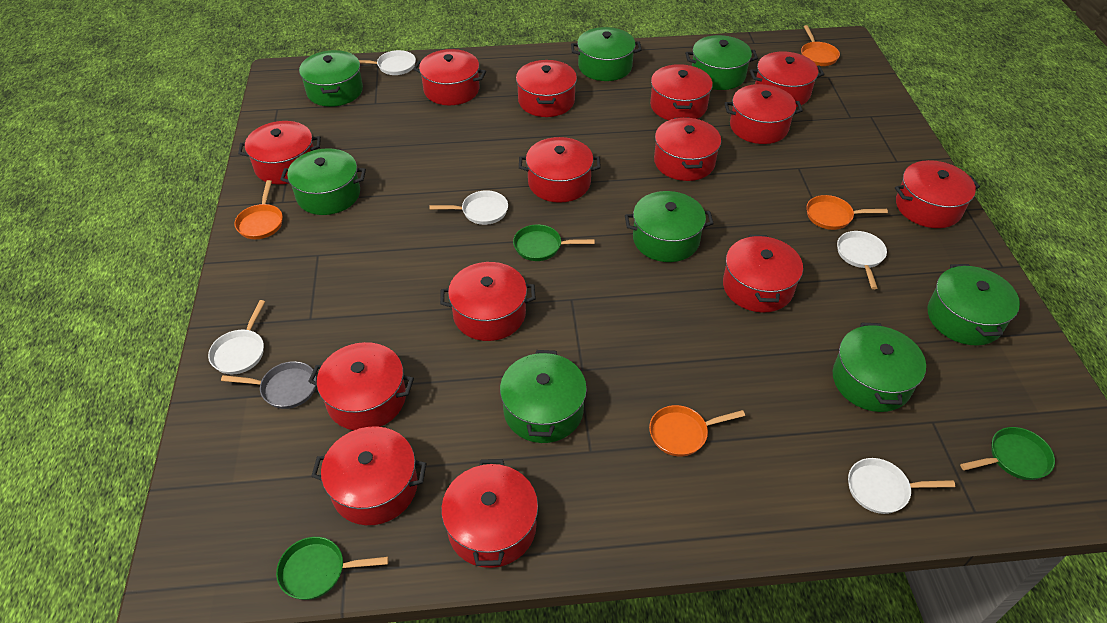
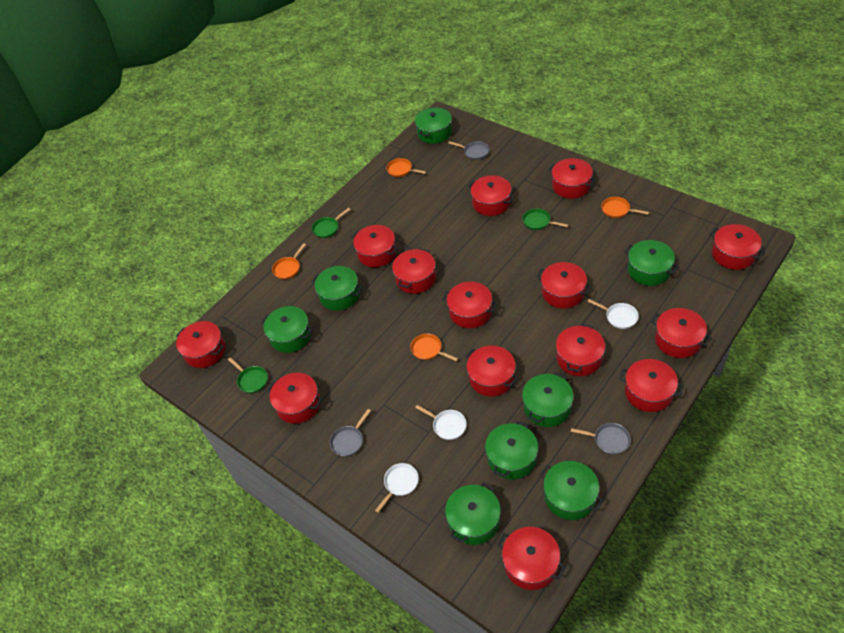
grey pan: 1 -> 3
white pan: 5 -> 3

